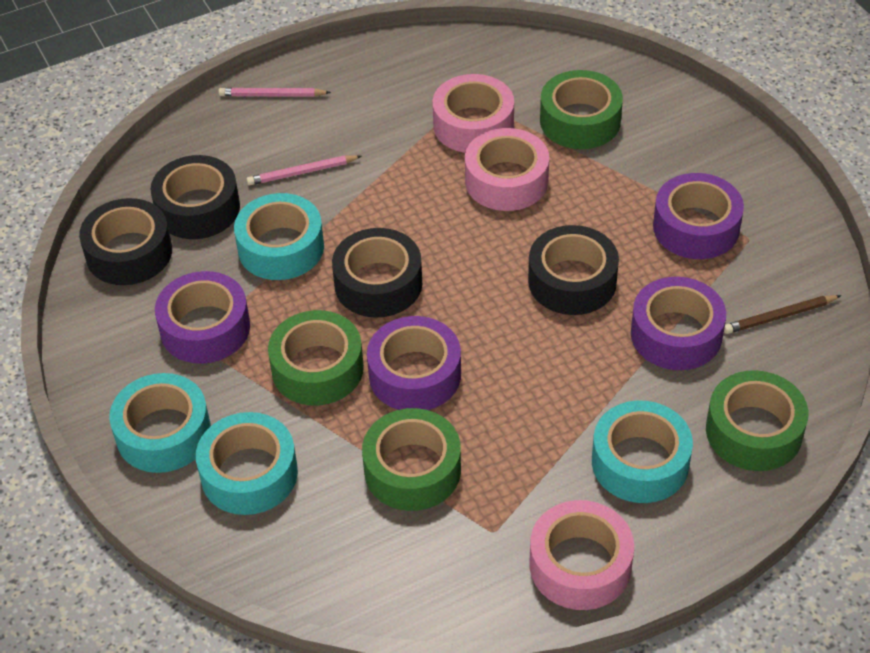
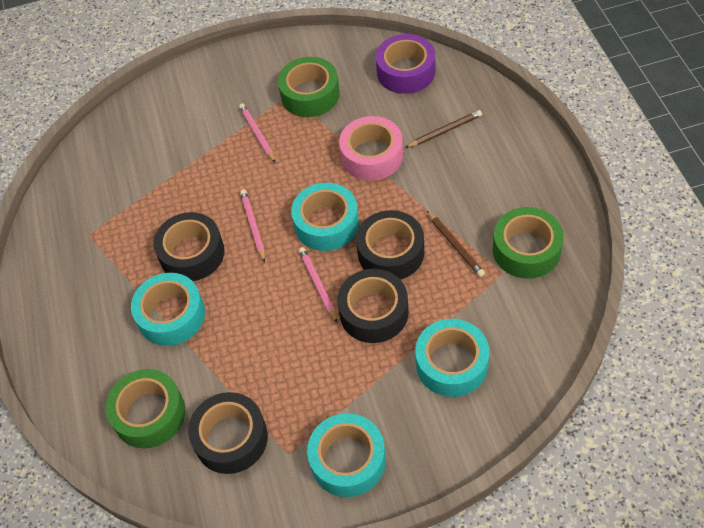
brown pencil: 1 -> 2
green tape: 4 -> 3
pink pencil: 2 -> 3
pink tape: 3 -> 1
purple tape: 4 -> 1

